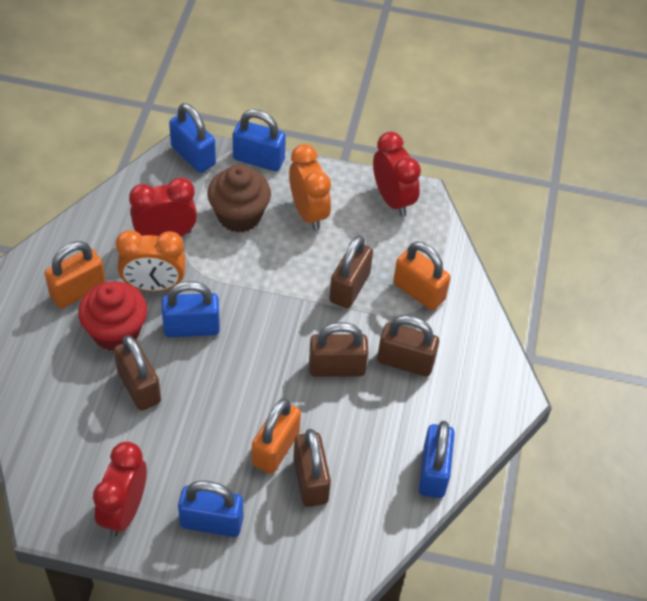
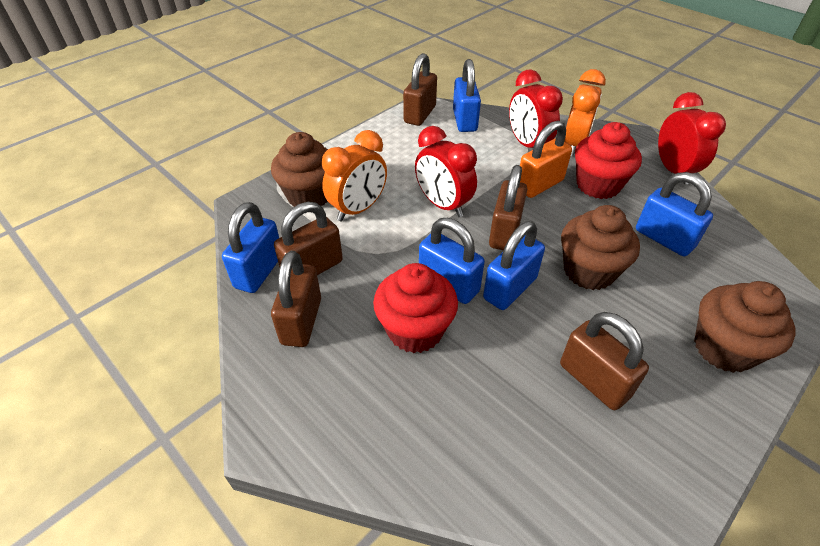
brown cupcake: 1 -> 3
orange padlock: 3 -> 1
red cupcake: 1 -> 2

